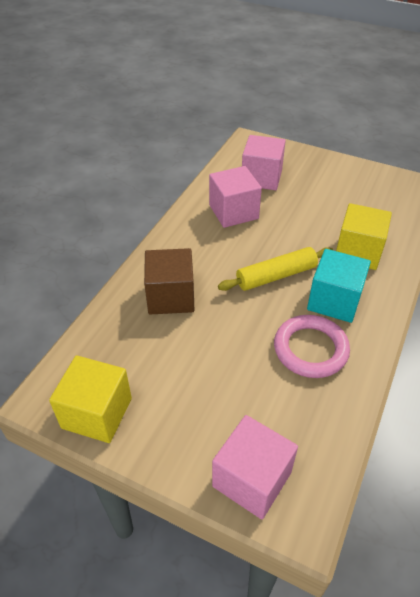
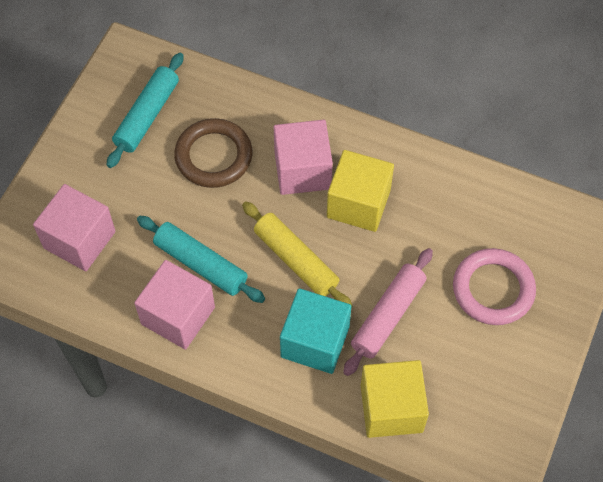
brown cube: 1 -> 0
brown ring: 0 -> 1
pink rolling pin: 0 -> 1
turquoise rolling pin: 0 -> 2

